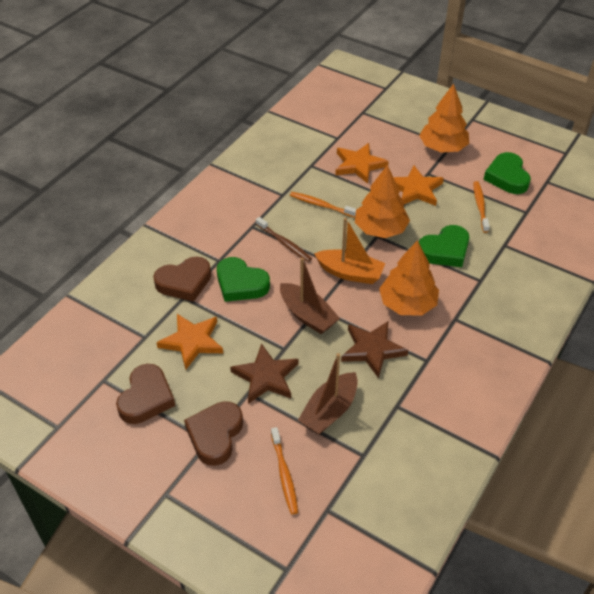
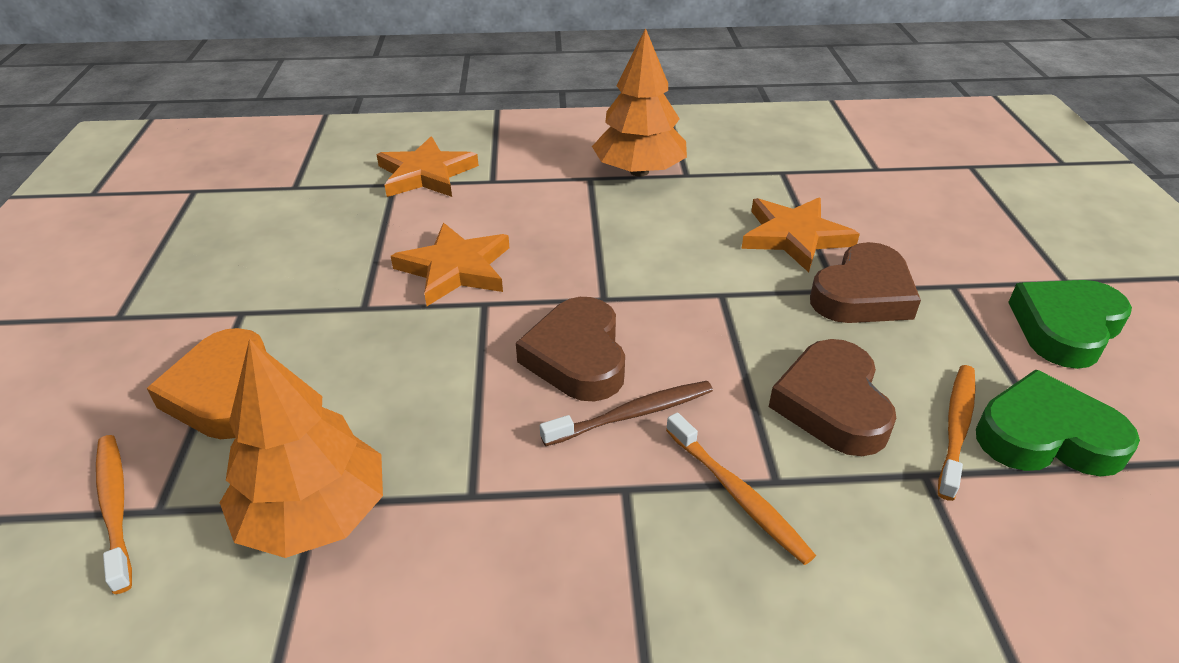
brown boat: 2 -> 0
brown star: 2 -> 0
green heart: 3 -> 2
orange boat: 1 -> 0
orange heart: 0 -> 1
orange tree: 3 -> 2

